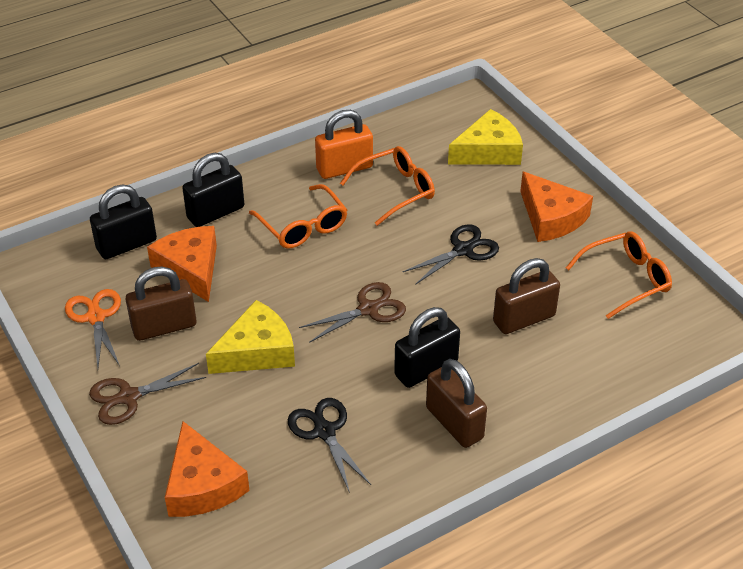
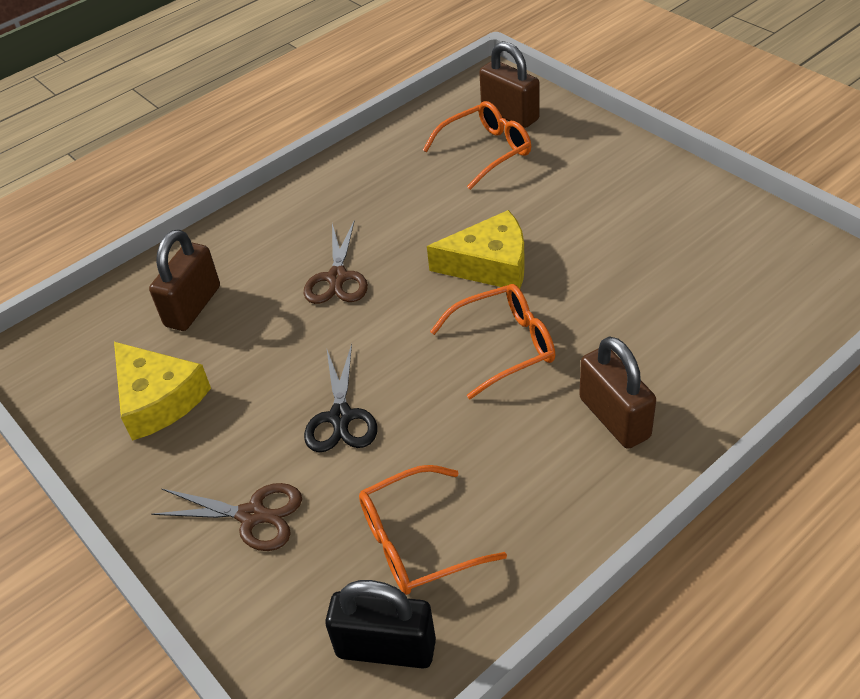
black padlock: 3 -> 1
black scissors: 2 -> 1
orange cheese: 3 -> 0
orange padlock: 1 -> 0
orange scissors: 1 -> 0

